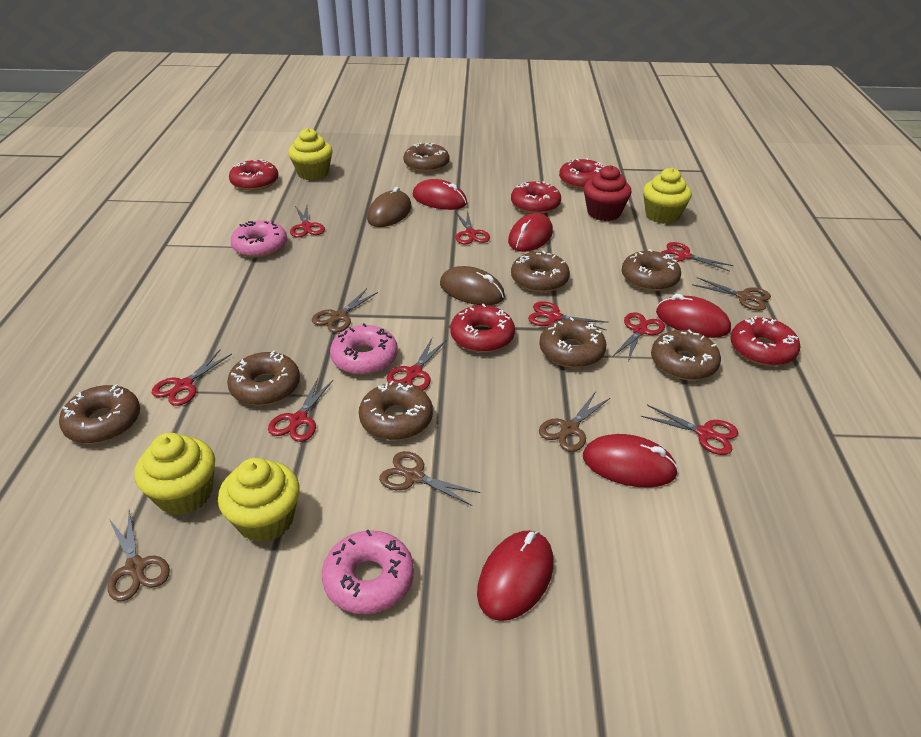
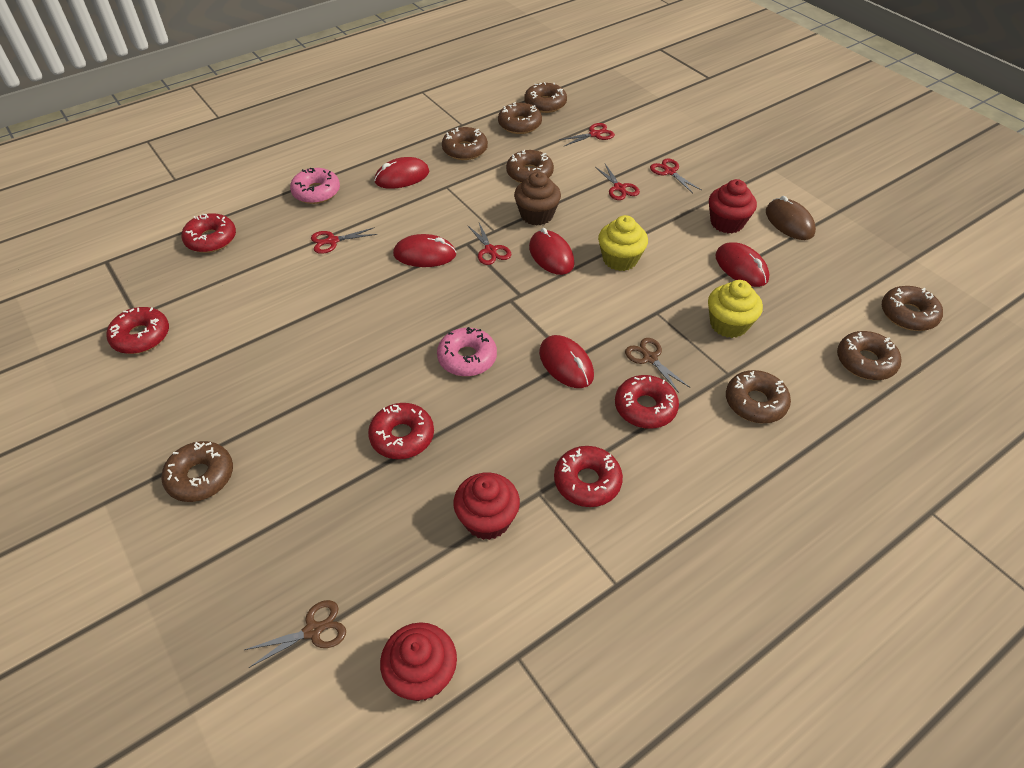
brown cupcake: 0 -> 1
brown mouse: 2 -> 1
brown scissors: 5 -> 2
pink donut: 3 -> 2
red cupcake: 1 -> 3
red scissors: 9 -> 5
yellow cupcake: 4 -> 2

